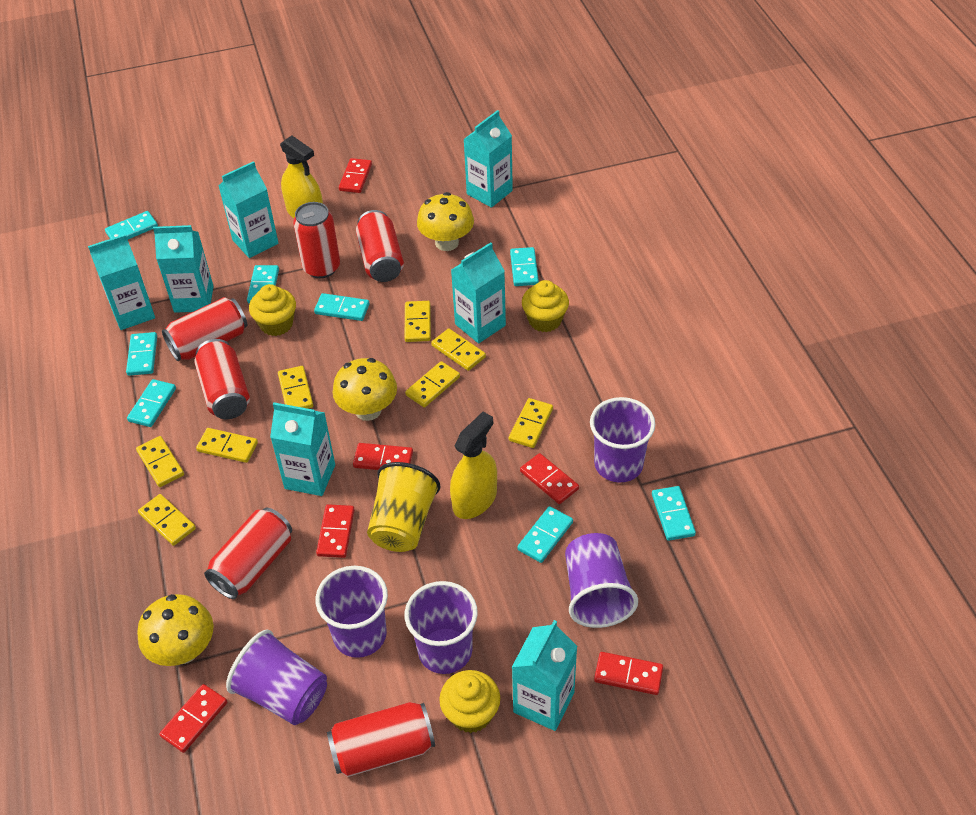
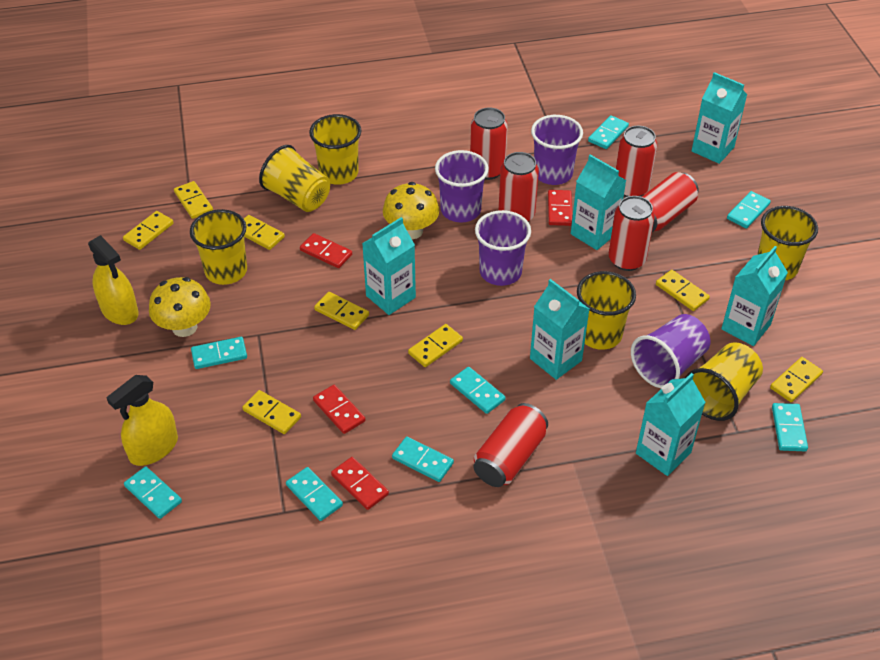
purple cup: 5 -> 4
red domino: 6 -> 4
turquoise carton: 7 -> 6
yellow cup: 1 -> 6
yellow cupcake: 3 -> 0
yellow mushroom: 3 -> 2

